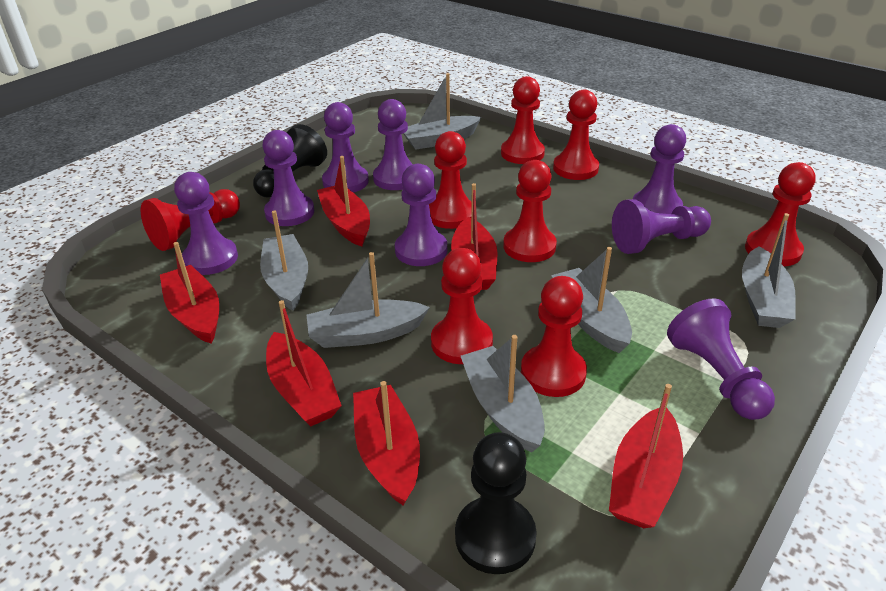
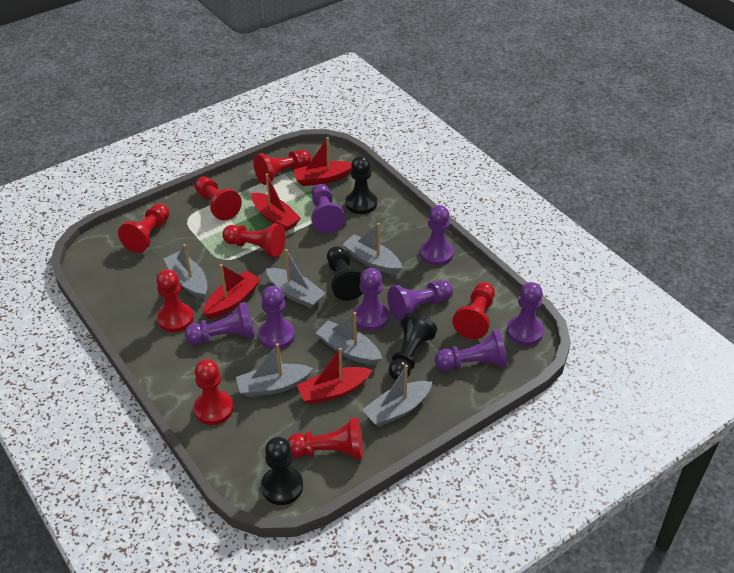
black pawn: 2 -> 4
red boat: 6 -> 4

